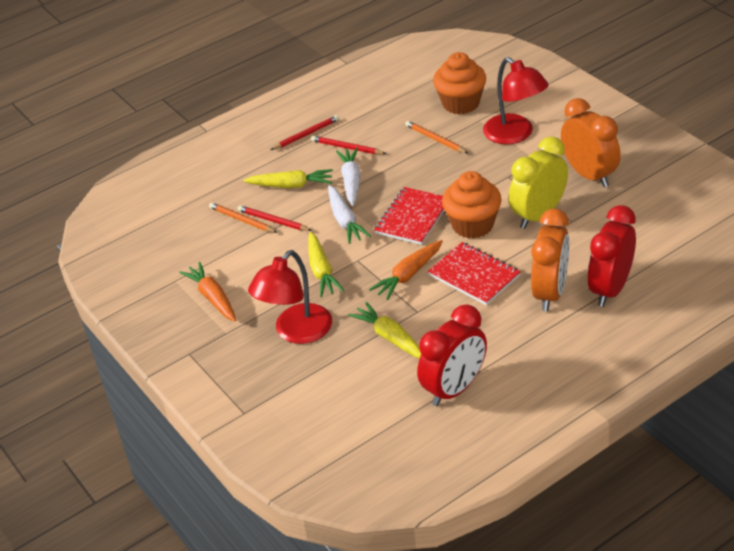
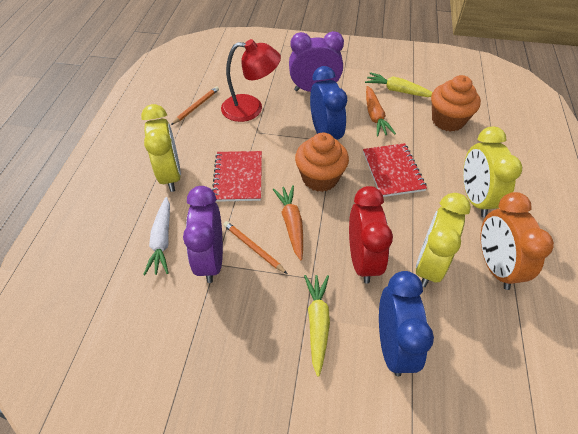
blue clock: 0 -> 2
orange clock: 2 -> 1
purple clock: 0 -> 2
red clock: 2 -> 1
red lamp: 2 -> 1
red pencil: 3 -> 0
white carrot: 2 -> 1
yellow carrot: 3 -> 2
yellow clock: 1 -> 3

